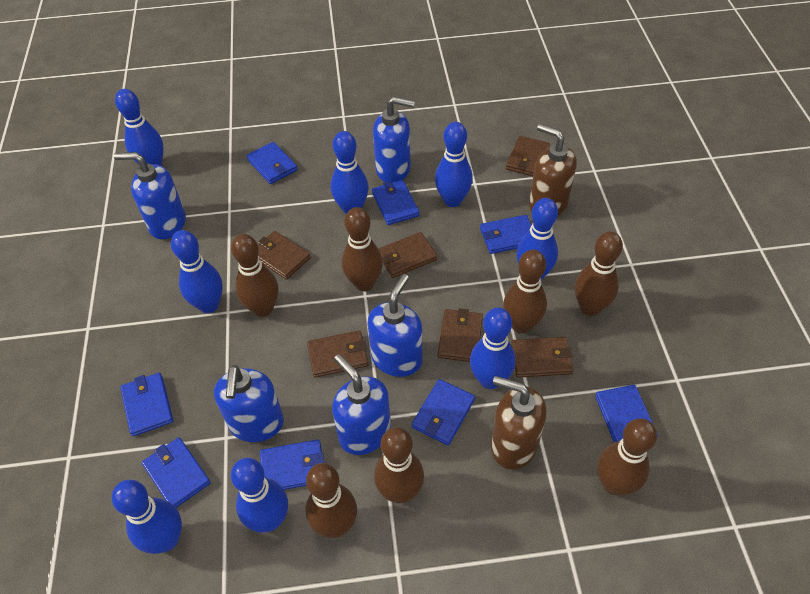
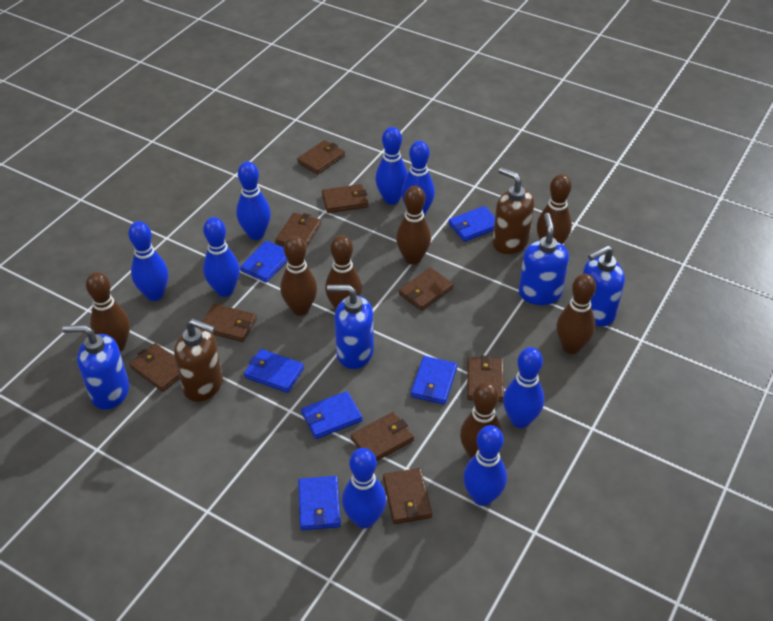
blue soap dispenser: 5 -> 4
blue wallet: 8 -> 6
brown wallet: 6 -> 9

